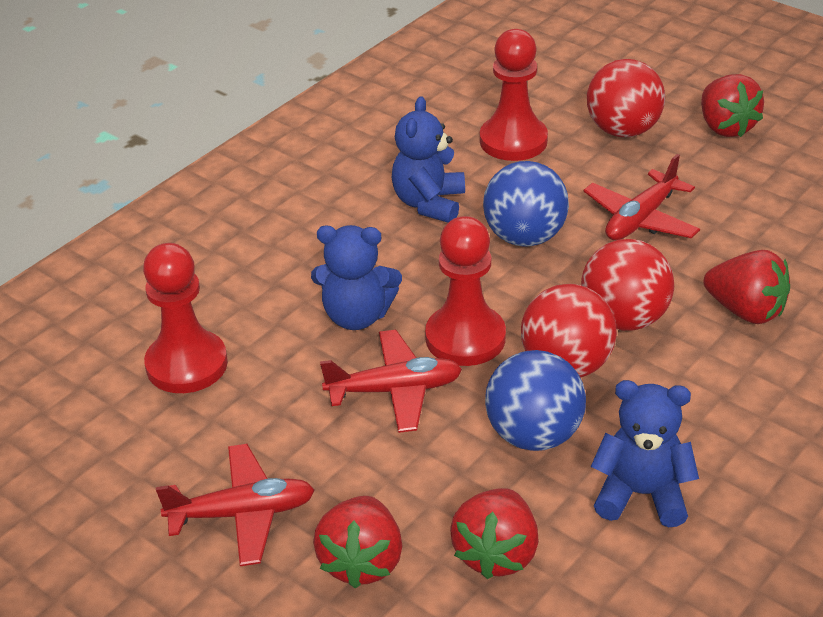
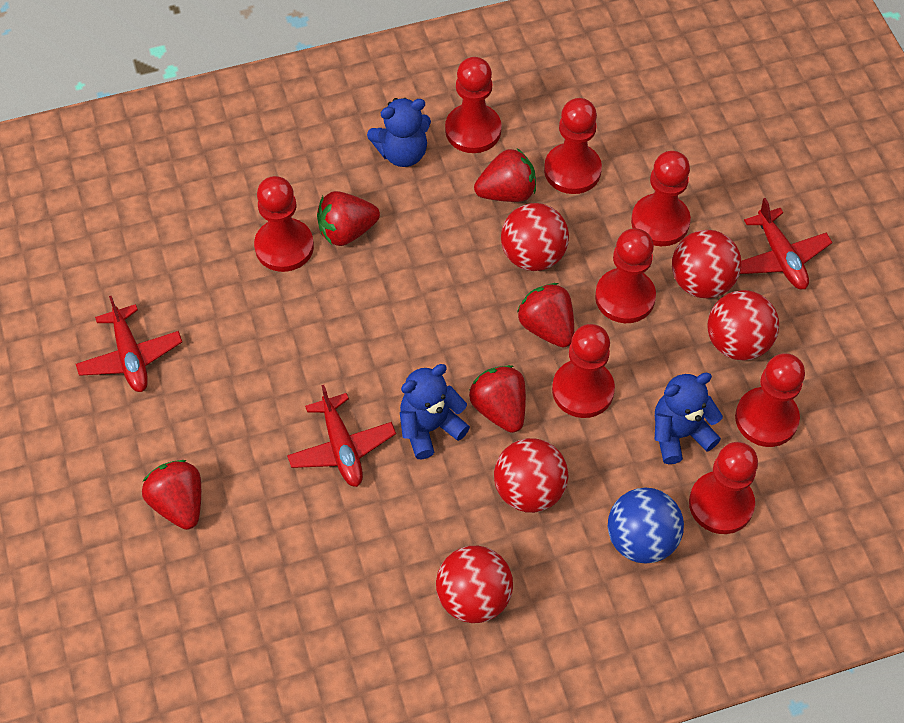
blue ball: 2 -> 1
red ball: 3 -> 5
red pawn: 3 -> 8
red strawberry: 4 -> 5

